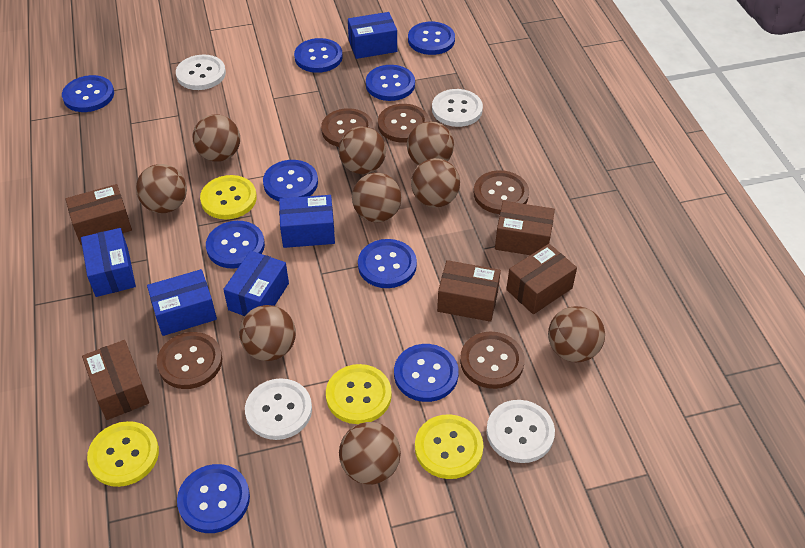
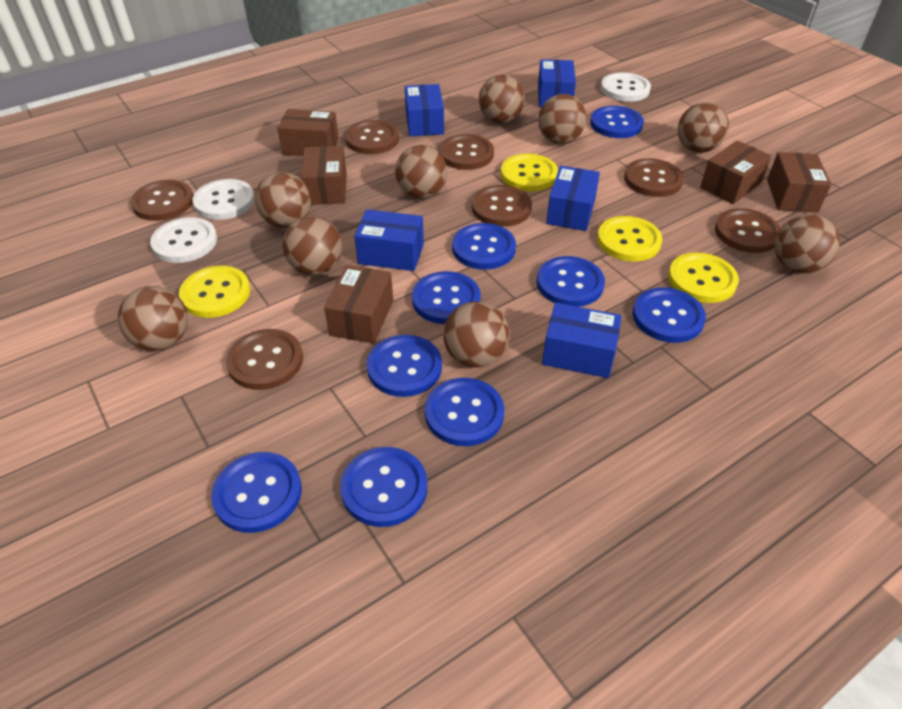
brown button: 5 -> 7
white button: 4 -> 3

